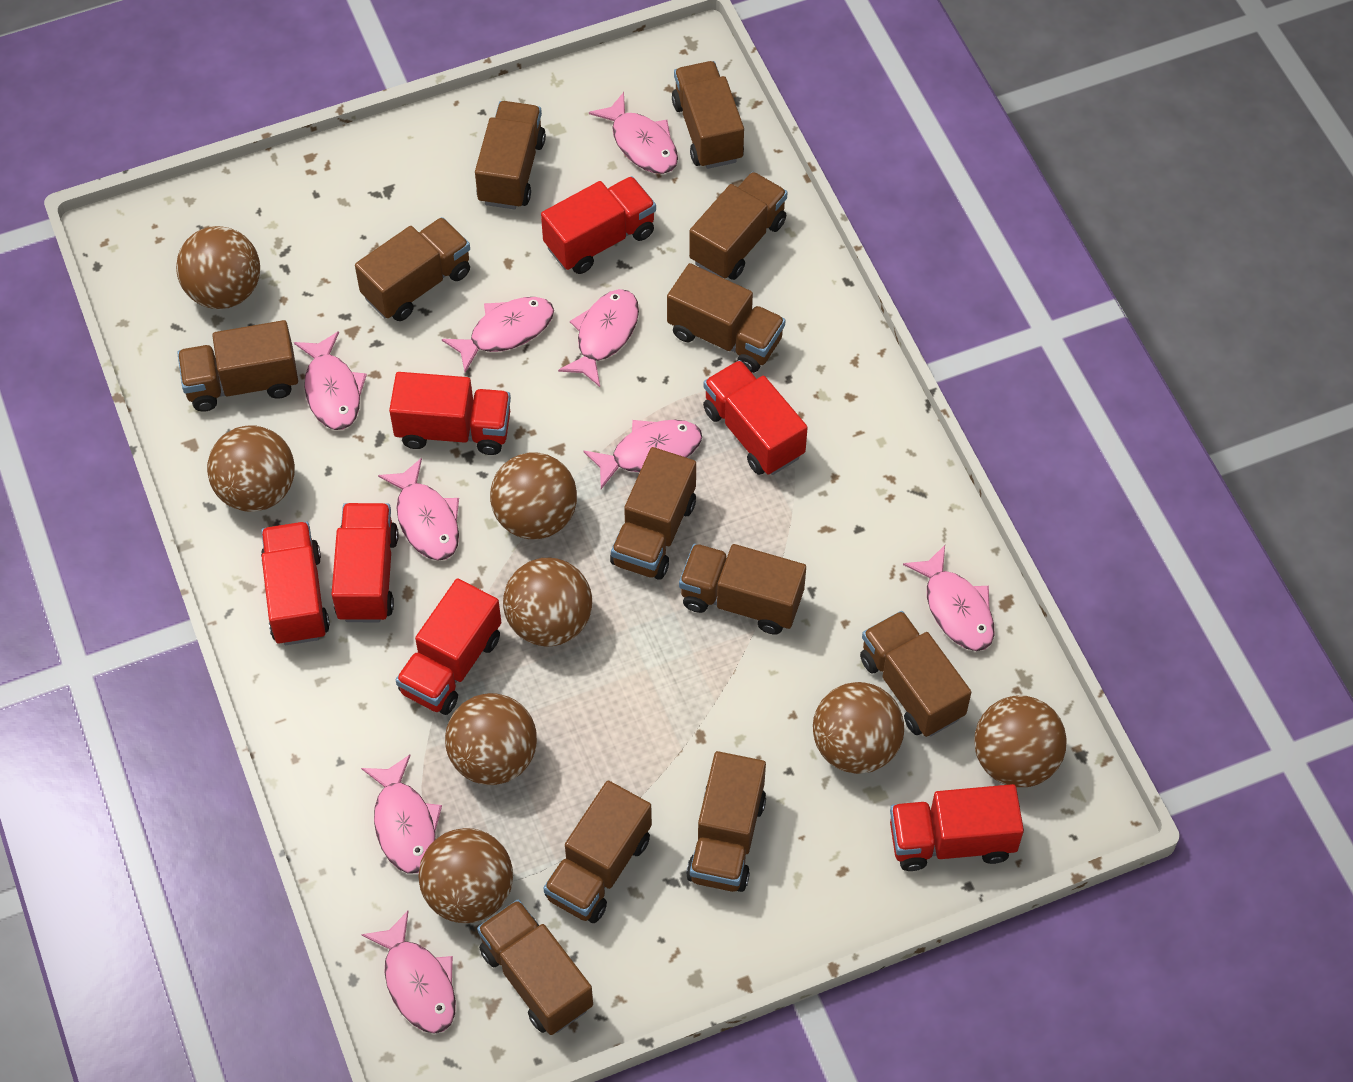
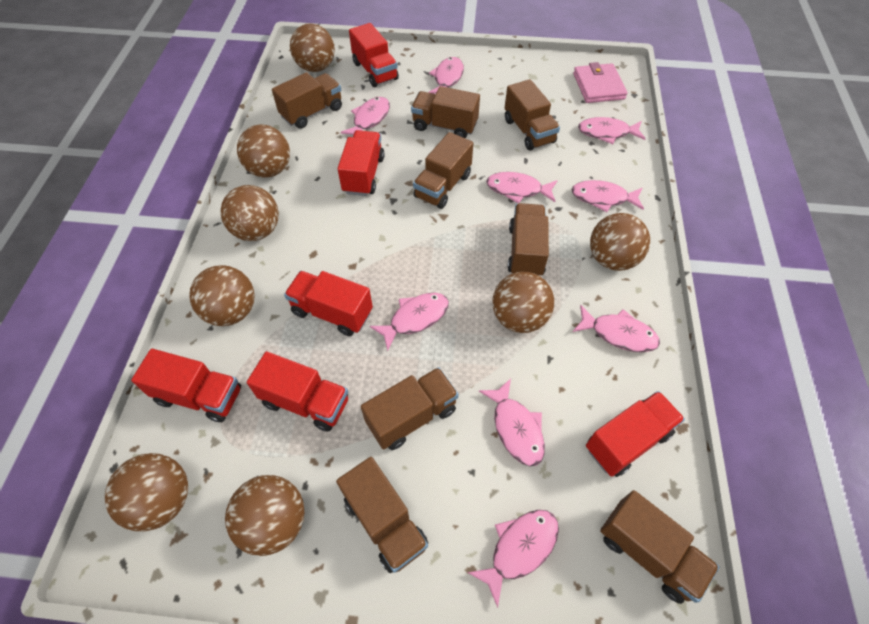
brown truck: 12 -> 8
pink wallet: 0 -> 1
red truck: 7 -> 6

